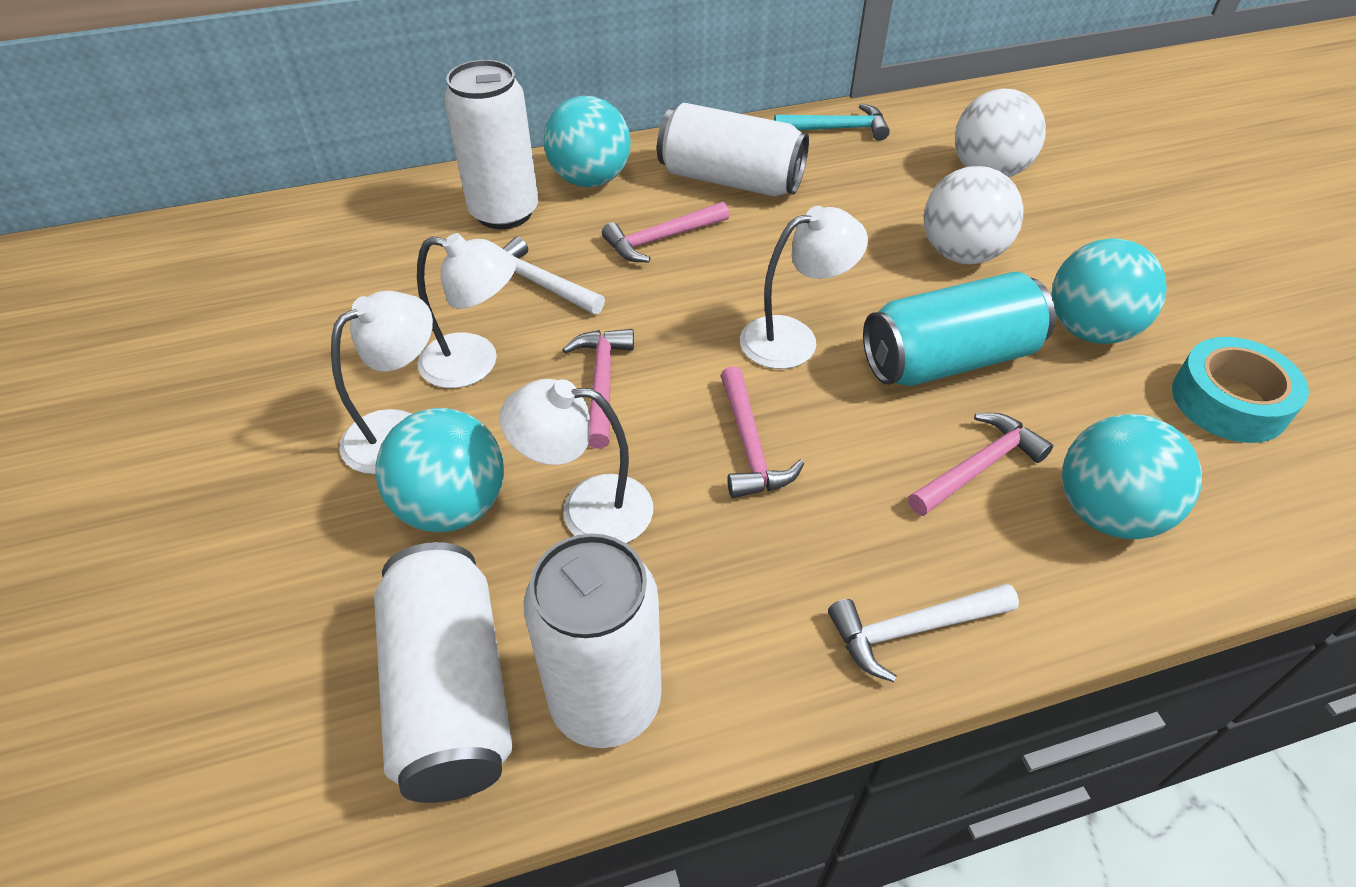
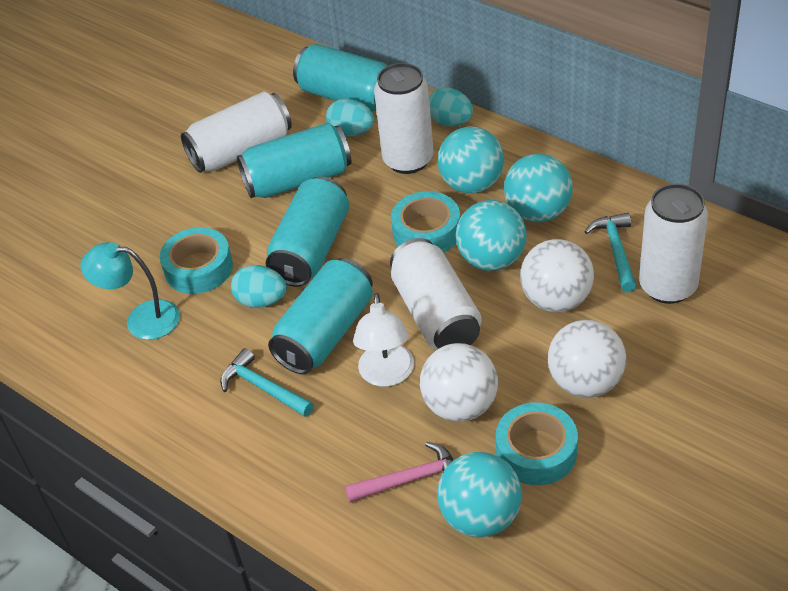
pink hammer: 4 -> 1
turquoise can: 1 -> 4
turquoise egg: 0 -> 3
turquoise hammer: 1 -> 2
turquoise lamp: 0 -> 1
turquoise tape: 1 -> 3
white ball: 2 -> 3
white hammer: 2 -> 0
white lamp: 4 -> 1

